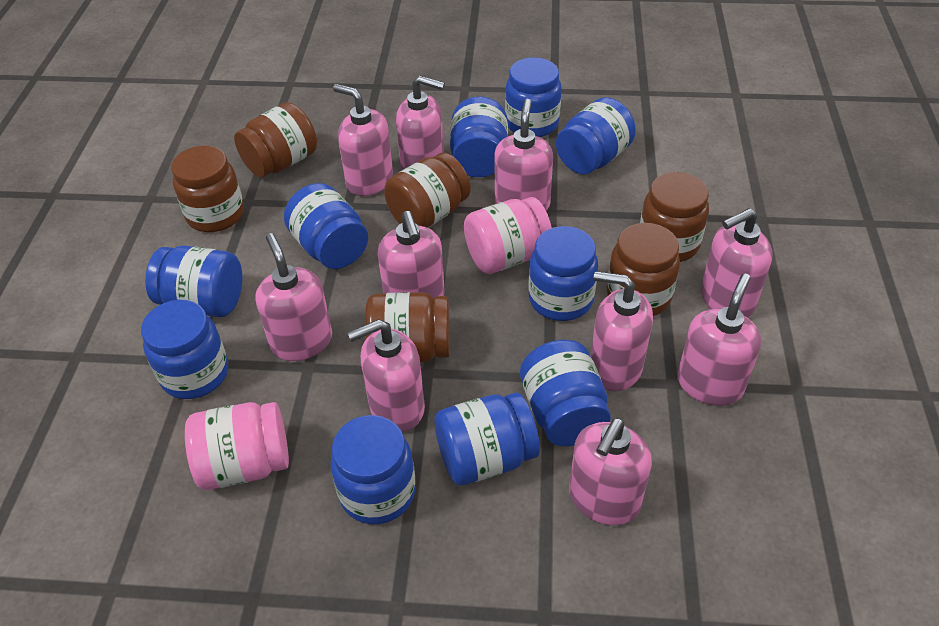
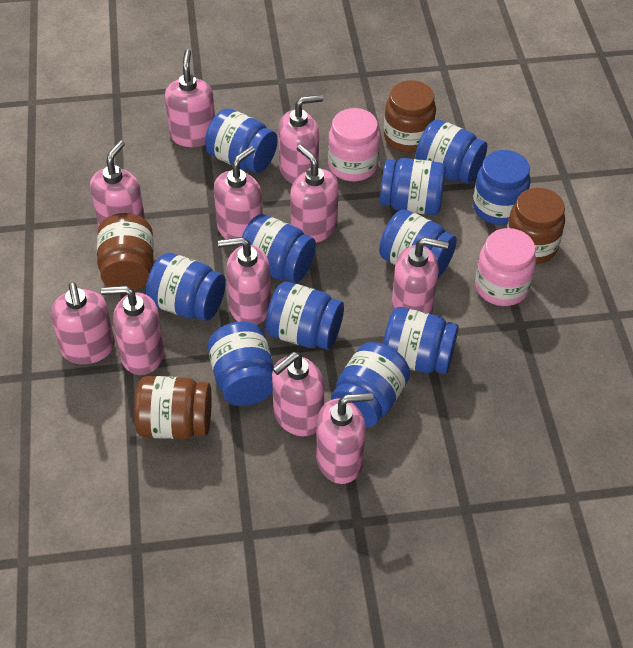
blue jar: 10 -> 11
brown jar: 6 -> 4
pink soap dispenser: 10 -> 11

